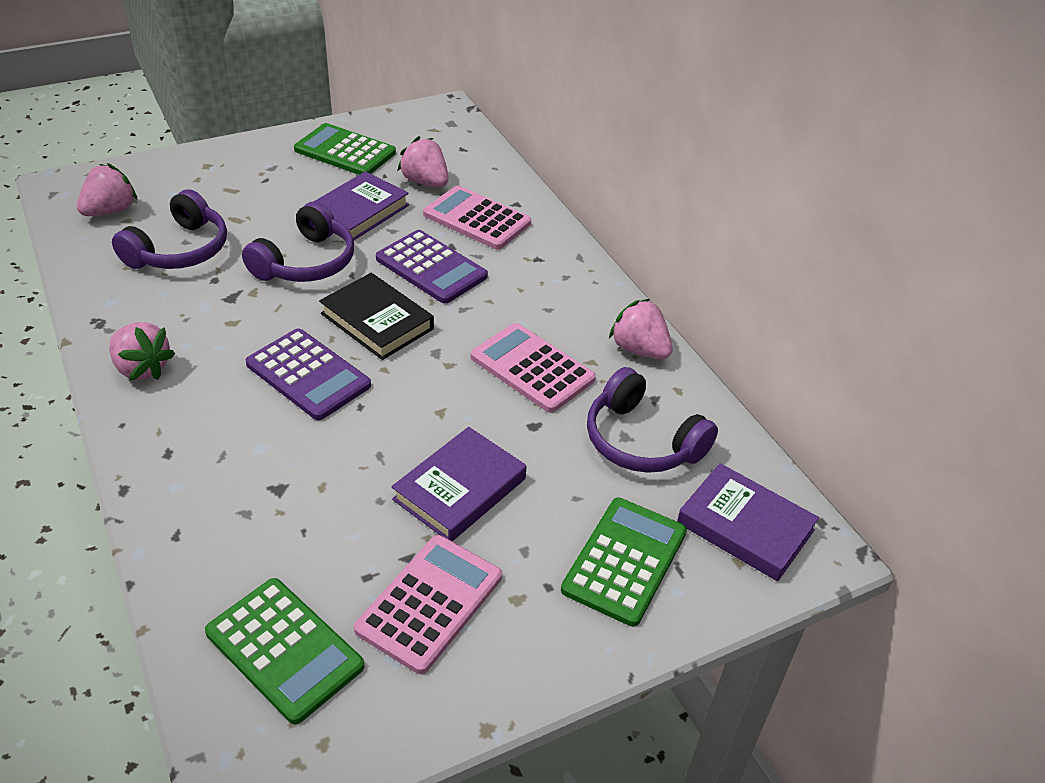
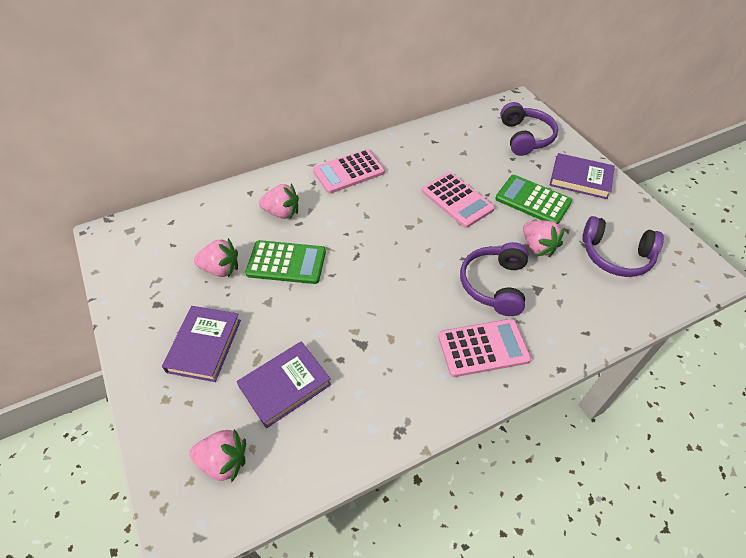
black book: 1 -> 0
green calculator: 3 -> 2
purple calculator: 2 -> 0

